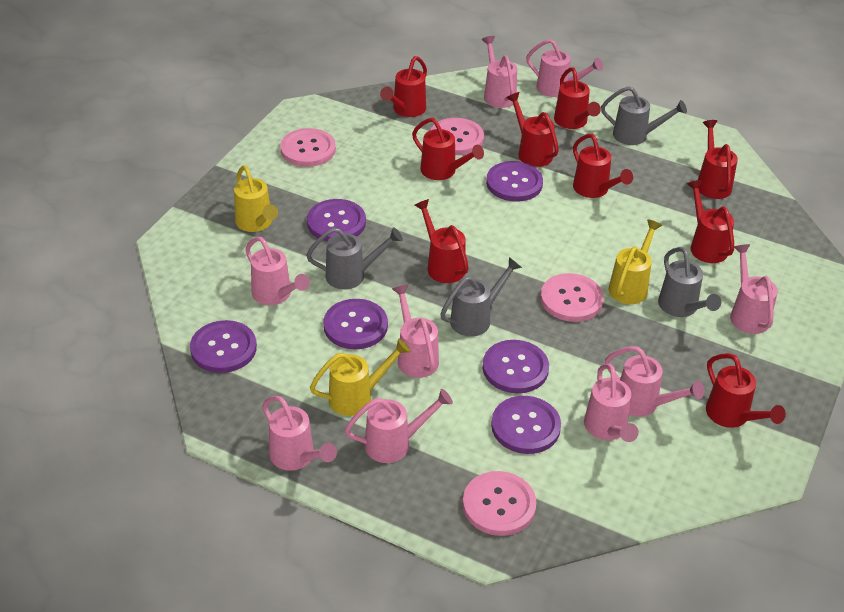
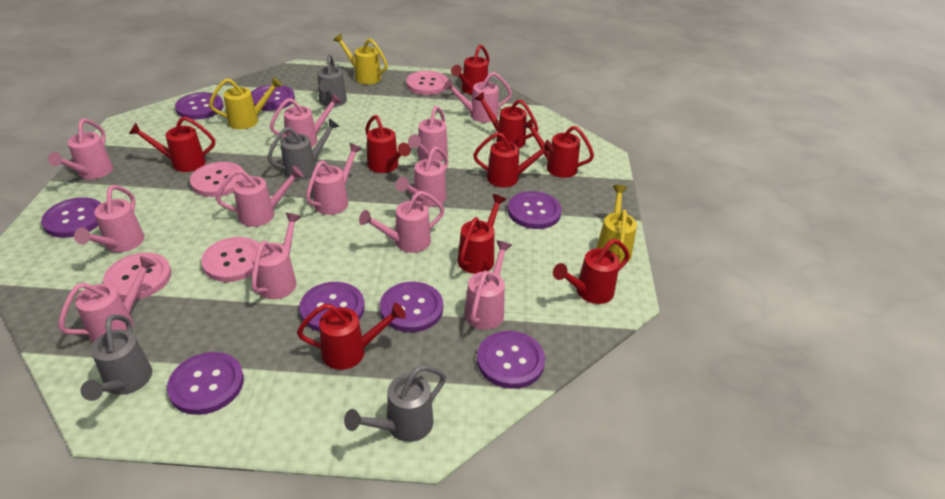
pink watering can: 9 -> 12
purple button: 6 -> 8

